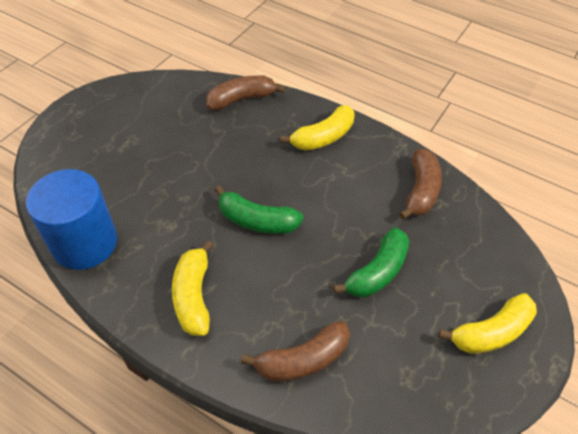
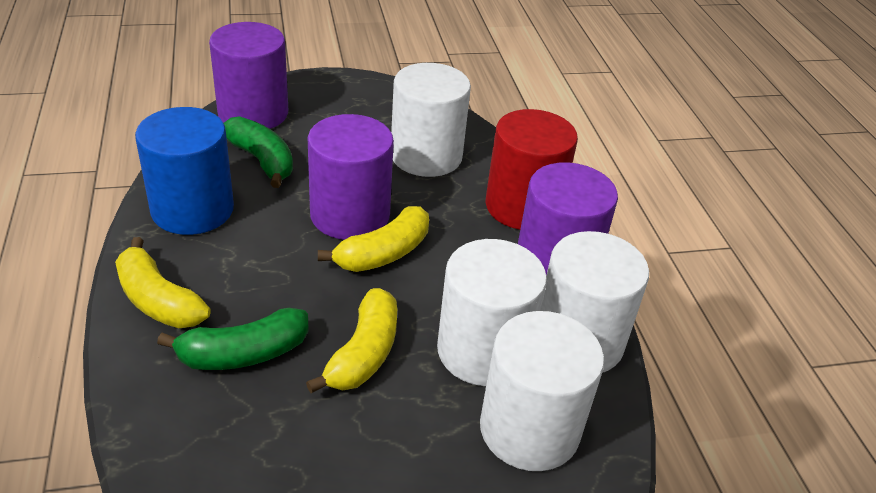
brown banana: 3 -> 0
purple cylinder: 0 -> 3
red cylinder: 0 -> 1
white cylinder: 0 -> 4

